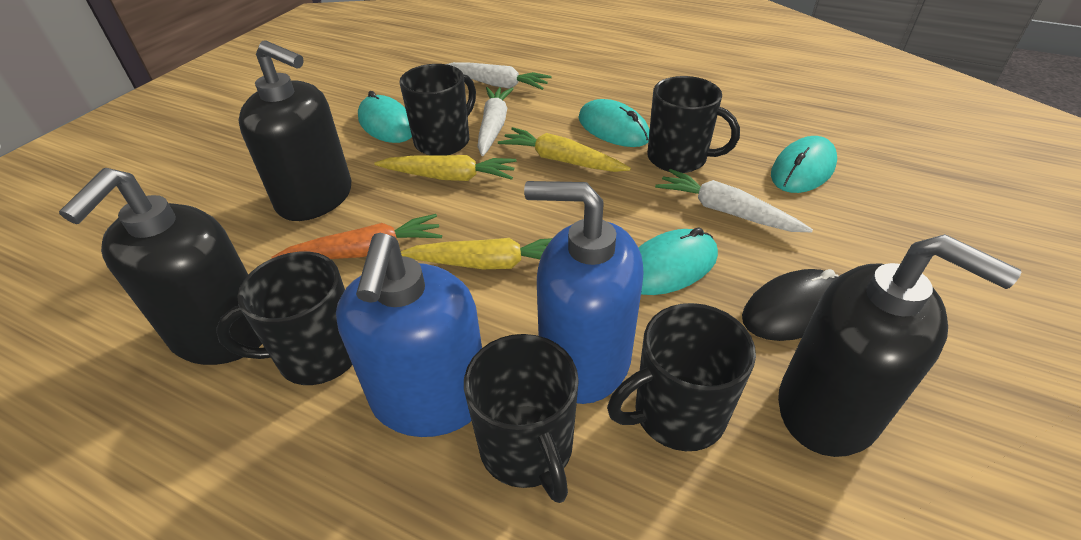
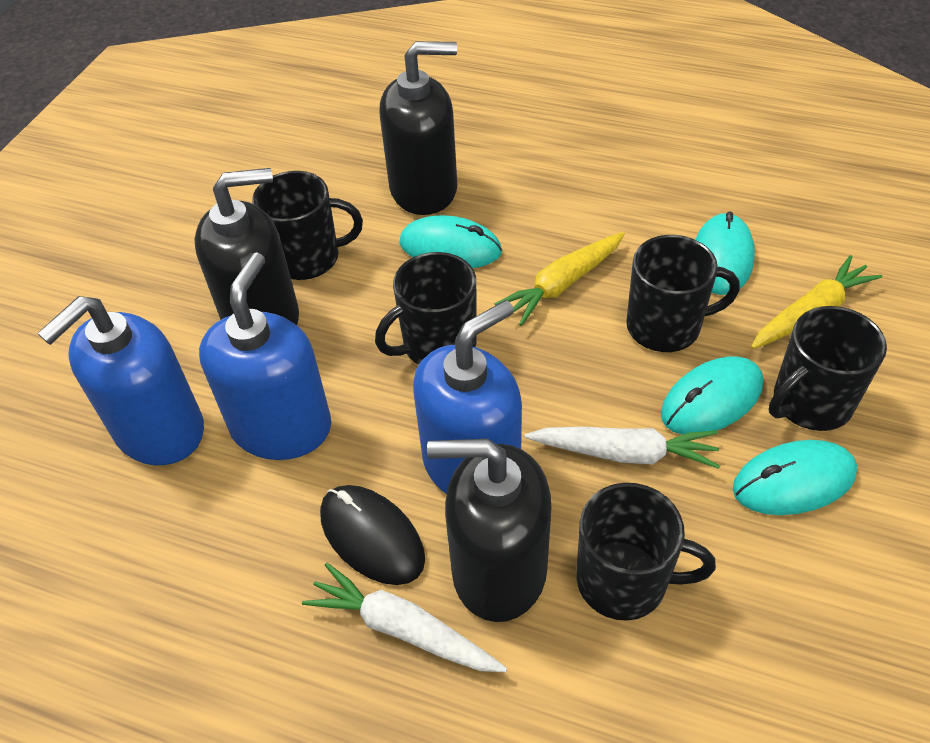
blue soap dispenser: 2 -> 3
orange carrot: 1 -> 0
white carrot: 3 -> 2
yellow carrot: 3 -> 2

